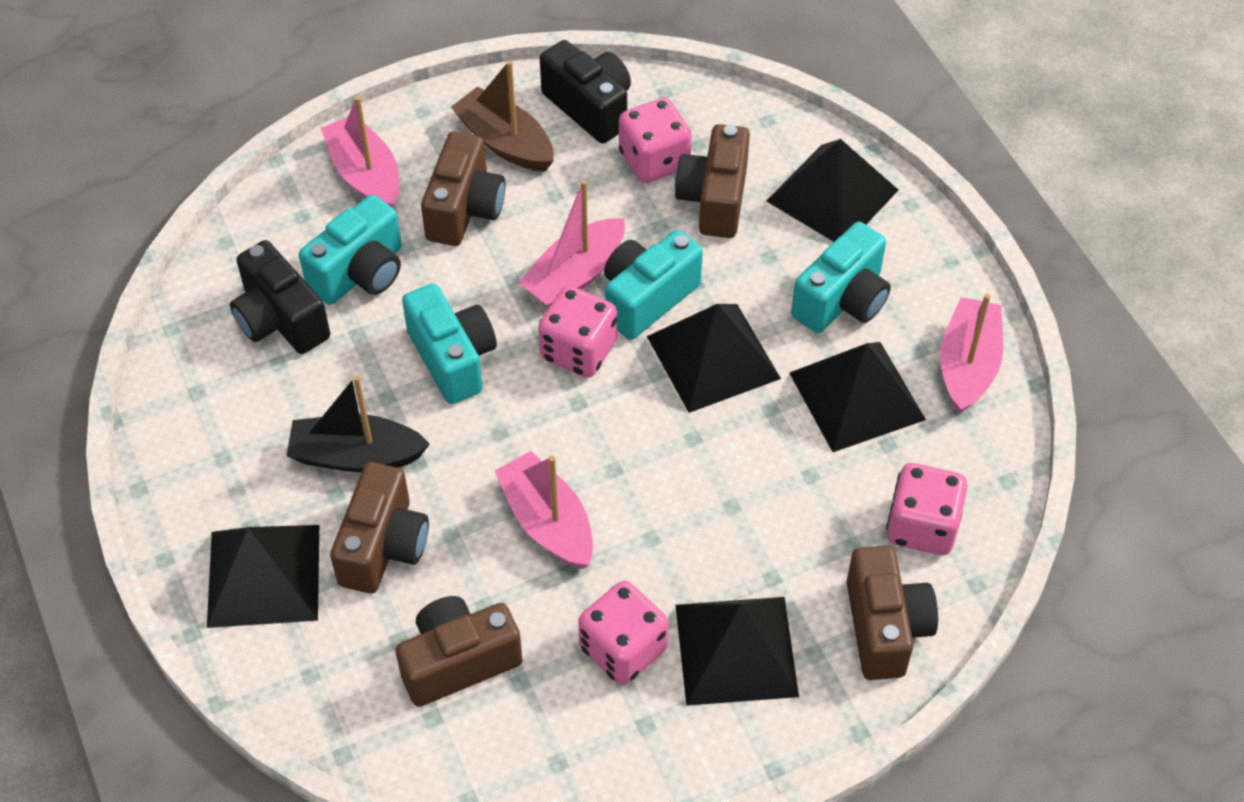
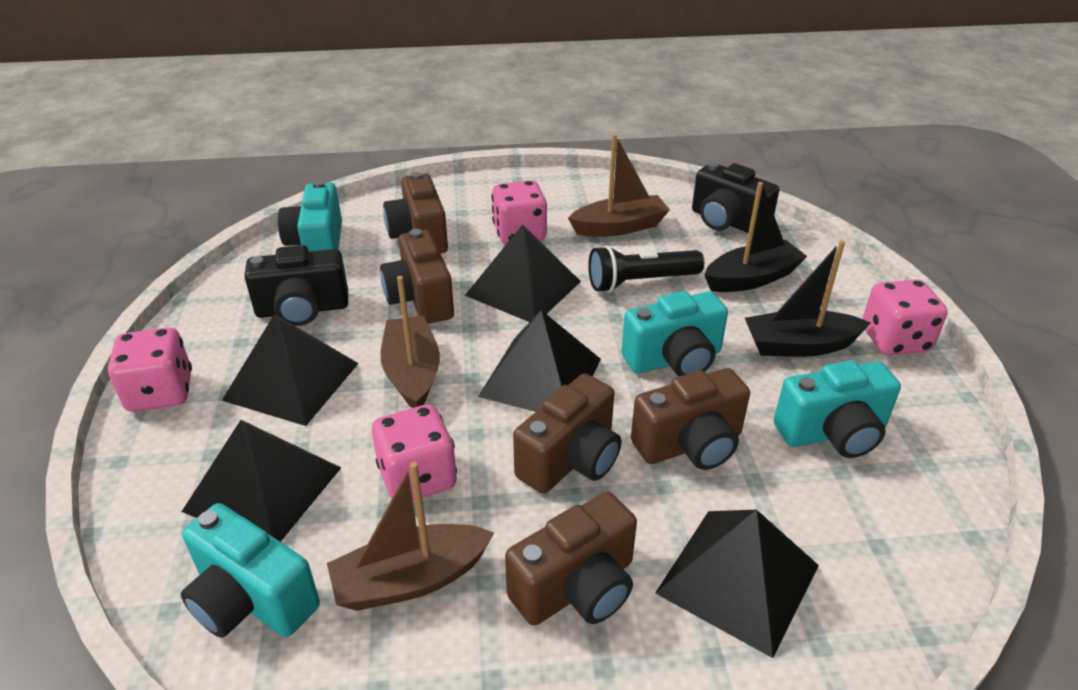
black boat: 1 -> 2
black flashlight: 0 -> 1
brown boat: 1 -> 3
pink boat: 4 -> 0

